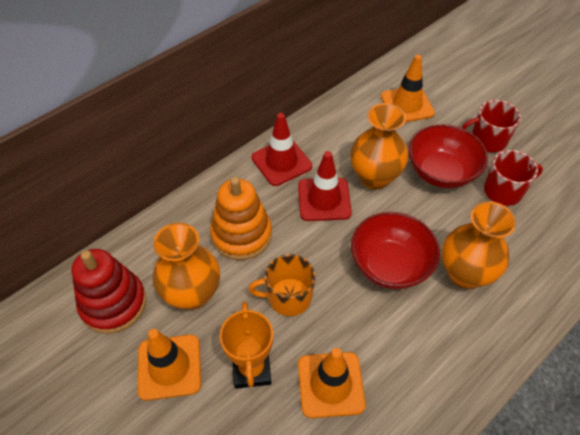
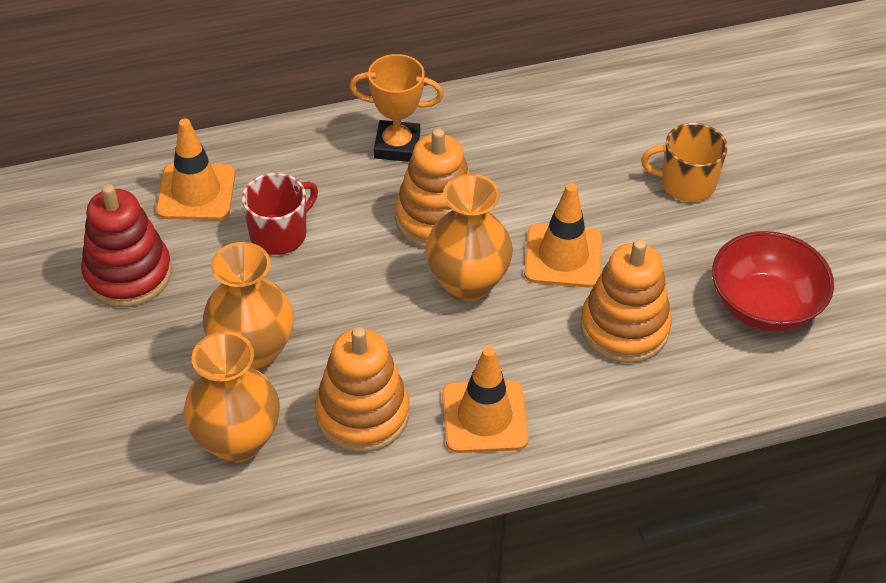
orange stacking toy: 1 -> 3
red bowl: 2 -> 1
red mug: 2 -> 1
red traffic cone: 2 -> 0

